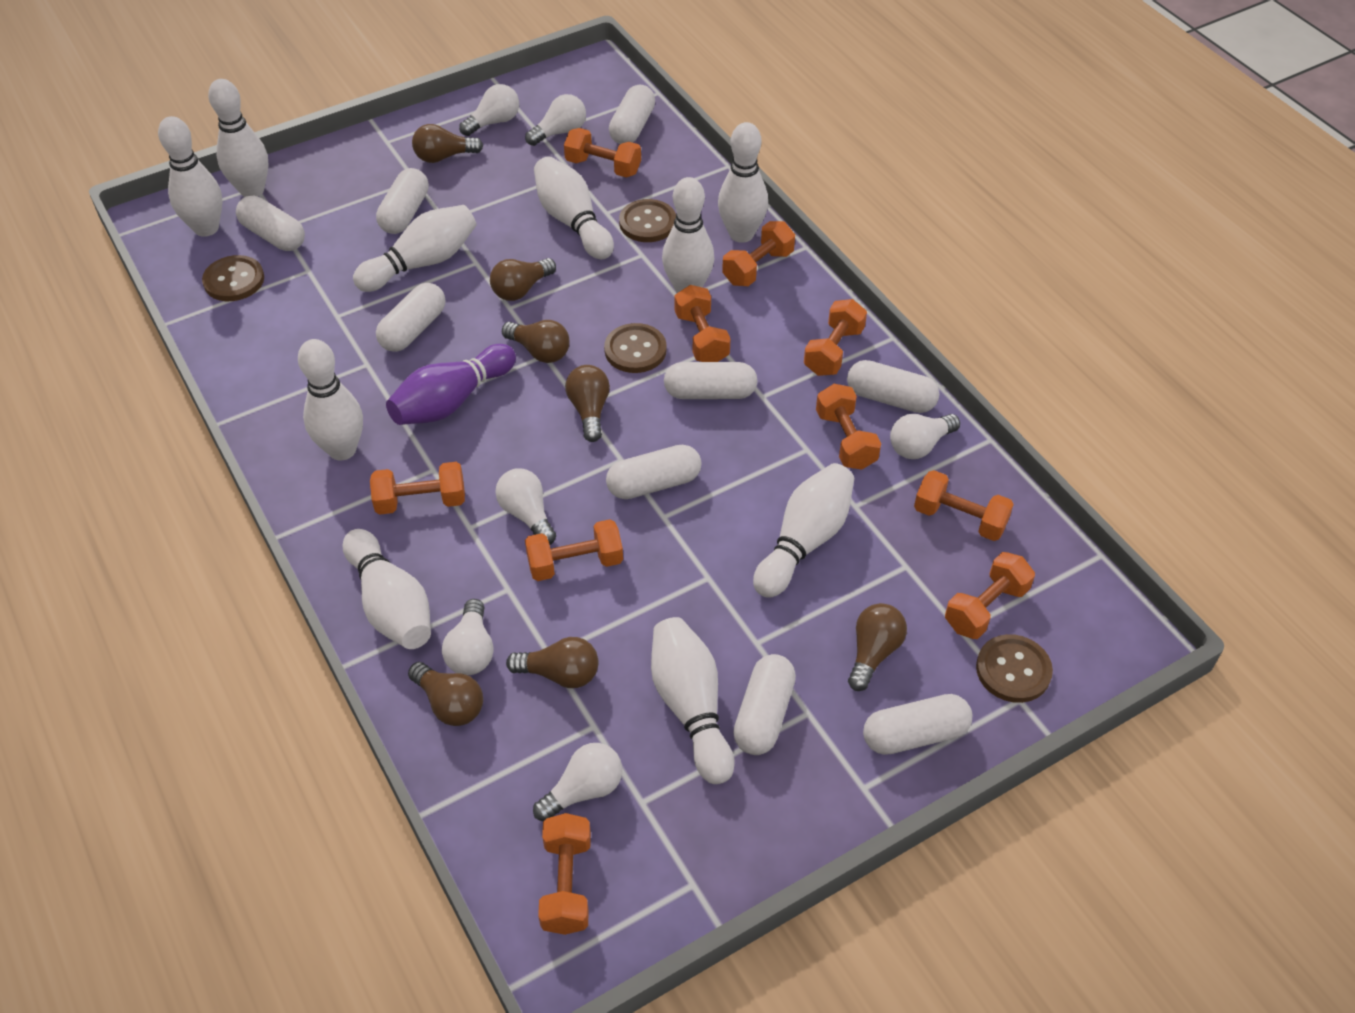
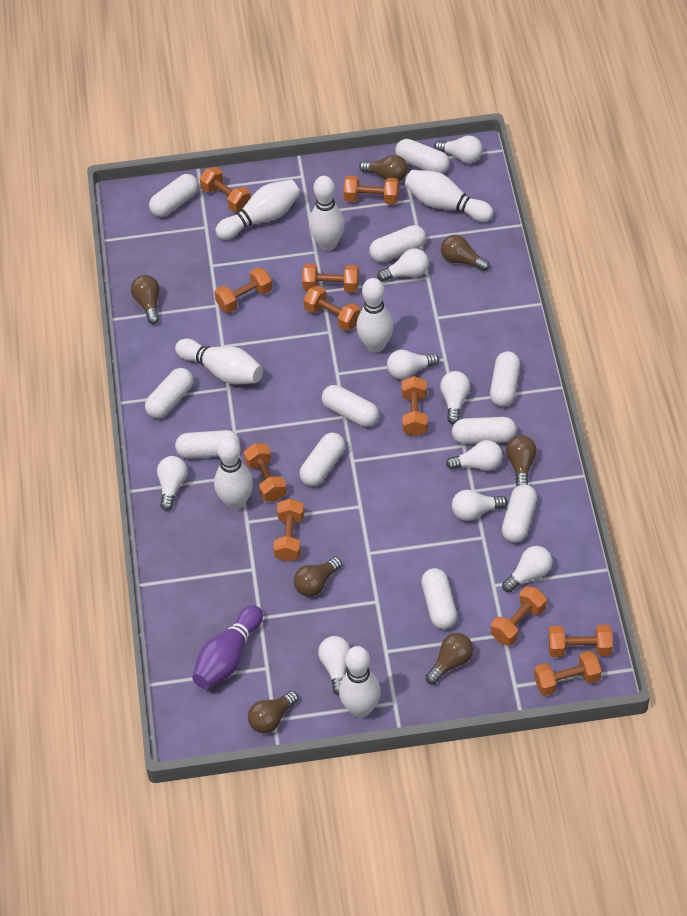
brown button: 4 -> 0
orange dumbbell: 10 -> 11
white bowling pin: 10 -> 7
white capsule: 9 -> 11
white light bulb: 6 -> 9

